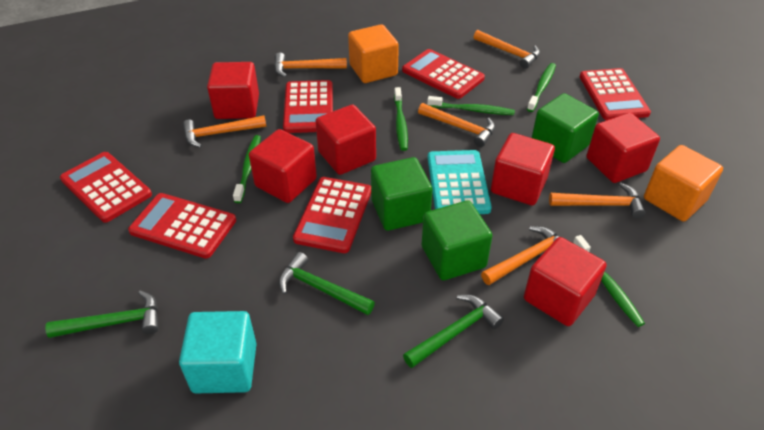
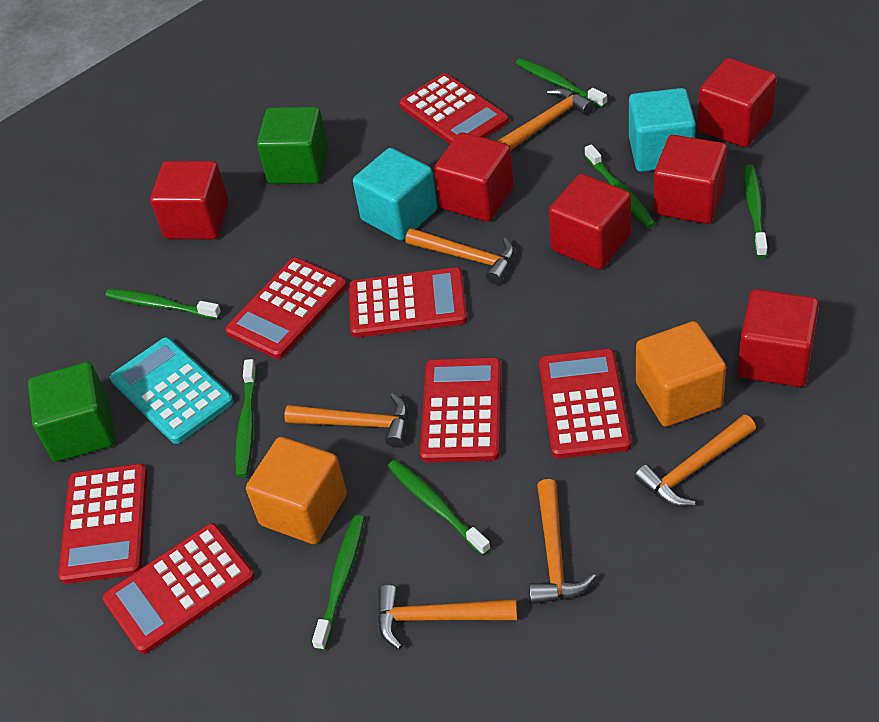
green cube: 3 -> 2
green hammer: 3 -> 0
green toothbrush: 5 -> 7
red calculator: 6 -> 7
turquoise cube: 1 -> 2

